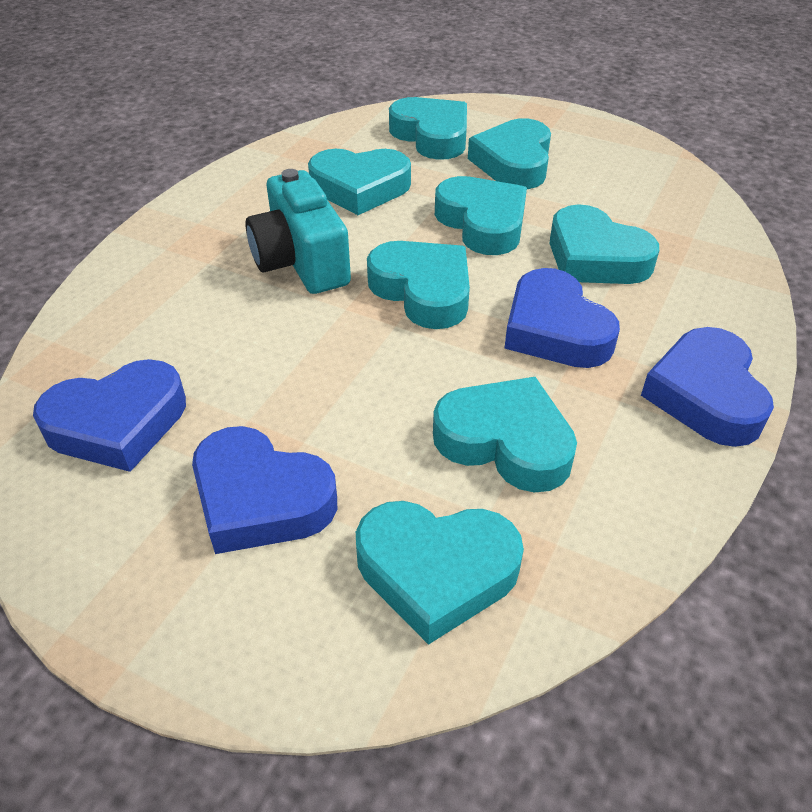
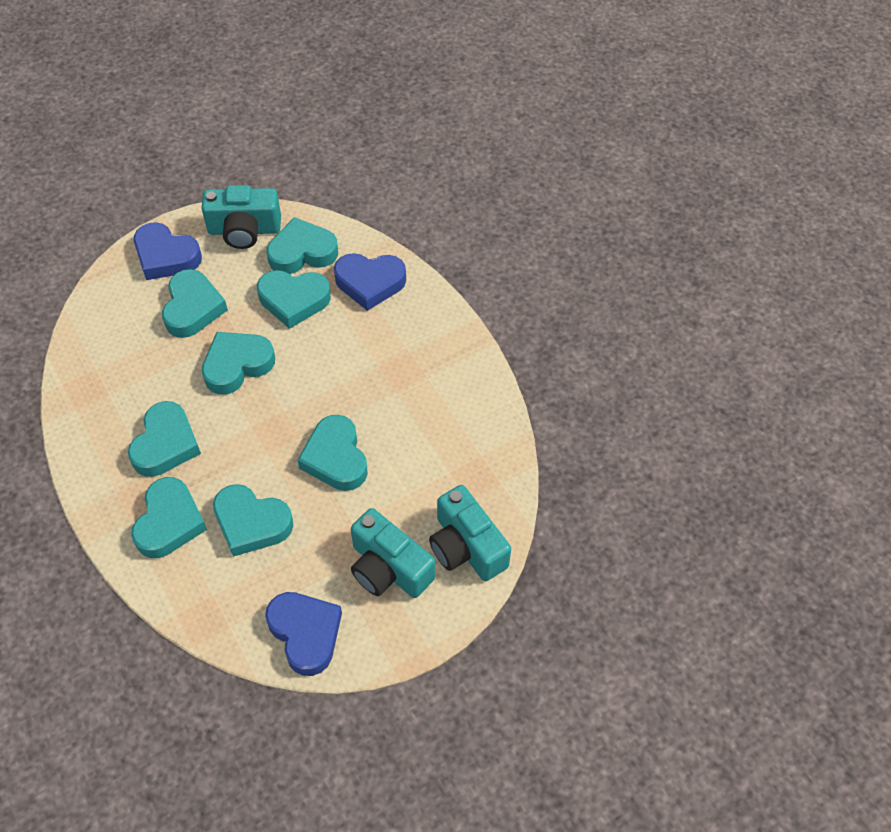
blue heart: 4 -> 3
turquoise camera: 1 -> 3

